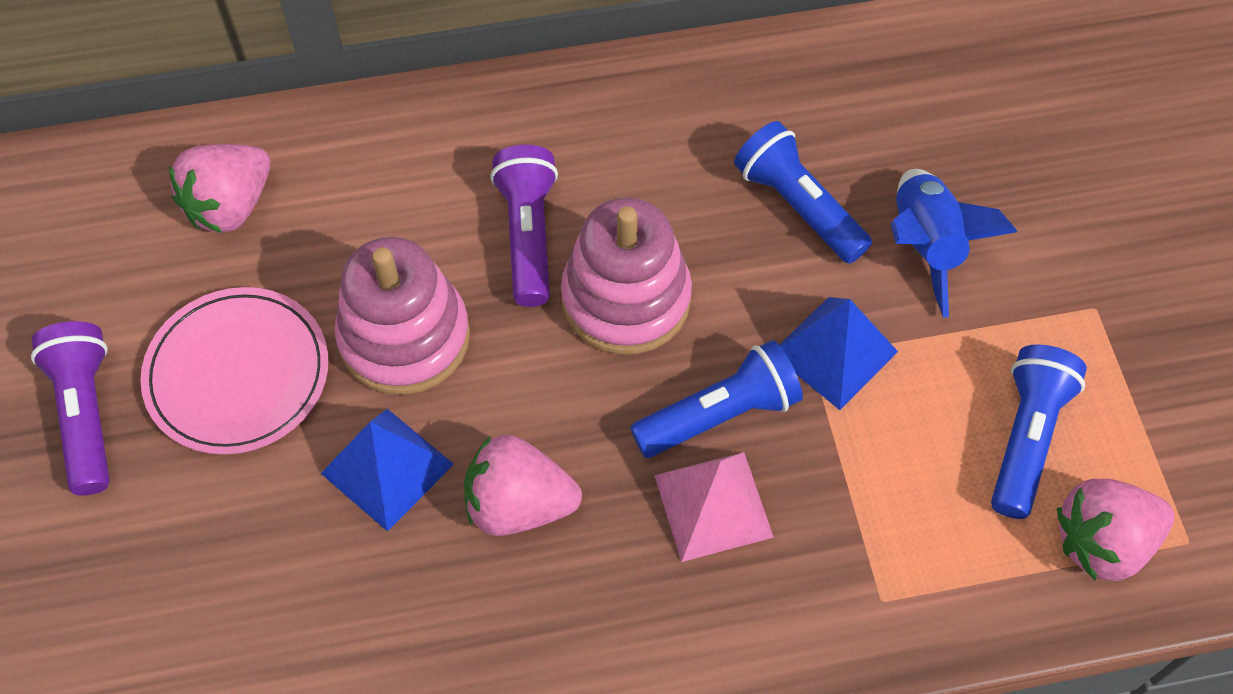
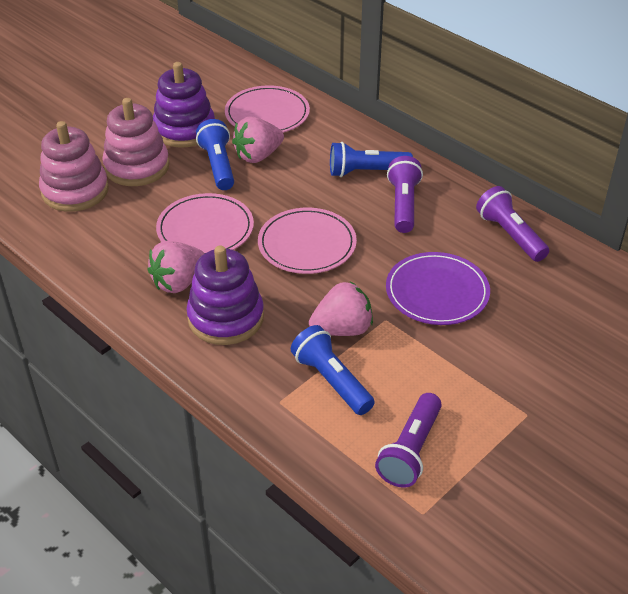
blue pyramid: 2 -> 0
blue rocket: 1 -> 0
pink plate: 1 -> 3
pink pyramid: 1 -> 0
purple flashlight: 2 -> 3
purple plate: 0 -> 1
purple stacking toy: 0 -> 2

